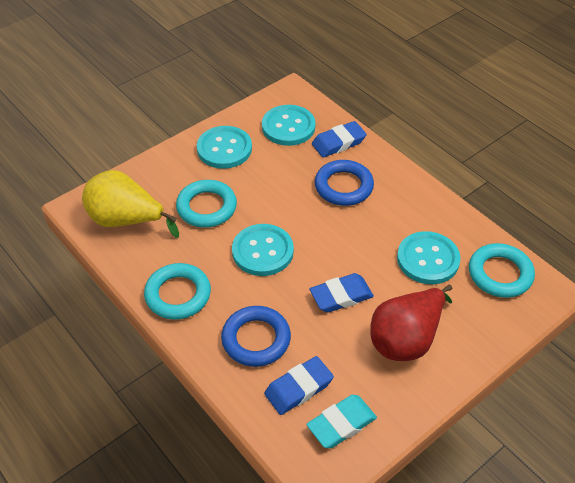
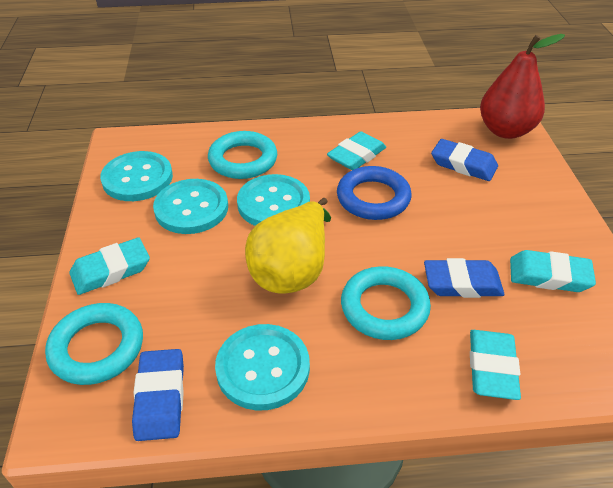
blue ring: 2 -> 1
turquoise eraser: 1 -> 4

